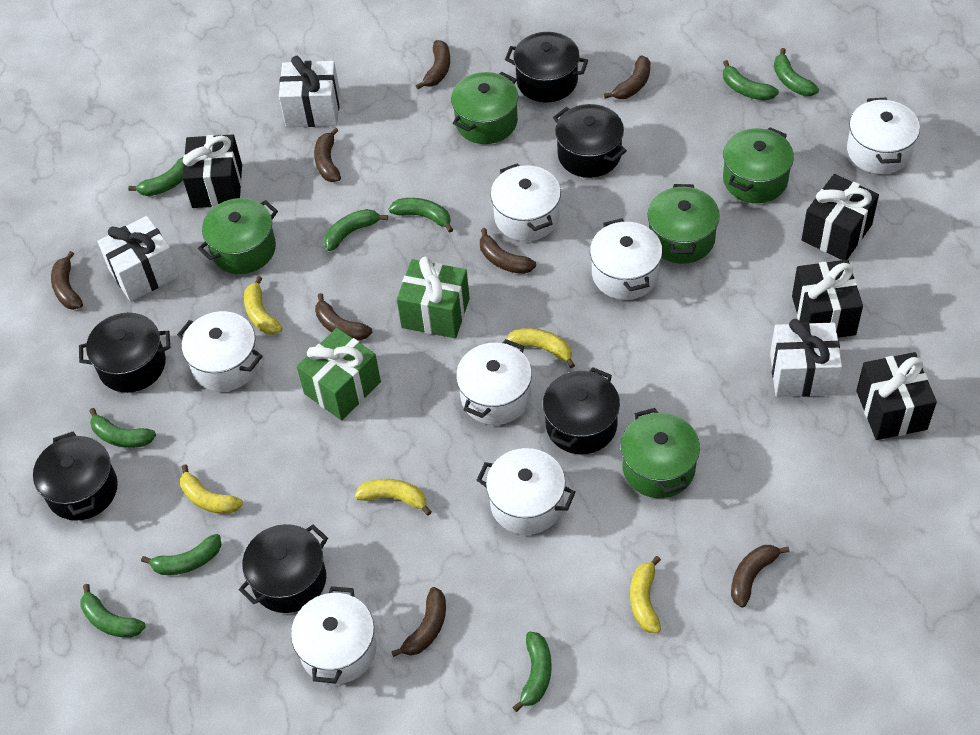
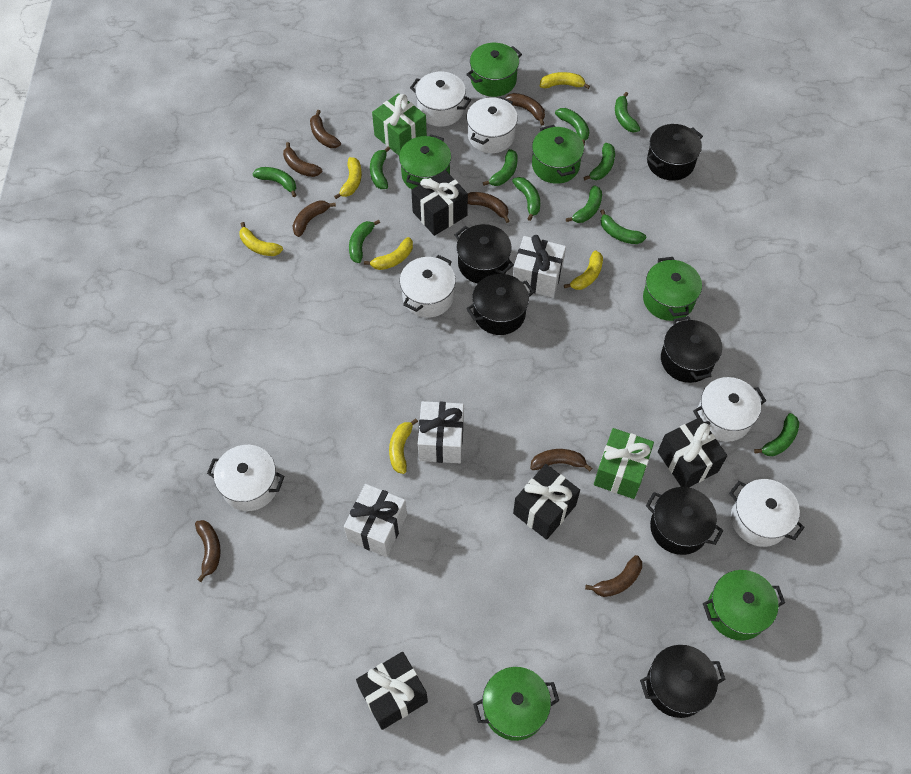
green banana: 9 -> 11
green pot: 5 -> 6
white pot: 7 -> 6
yellow banana: 5 -> 6

